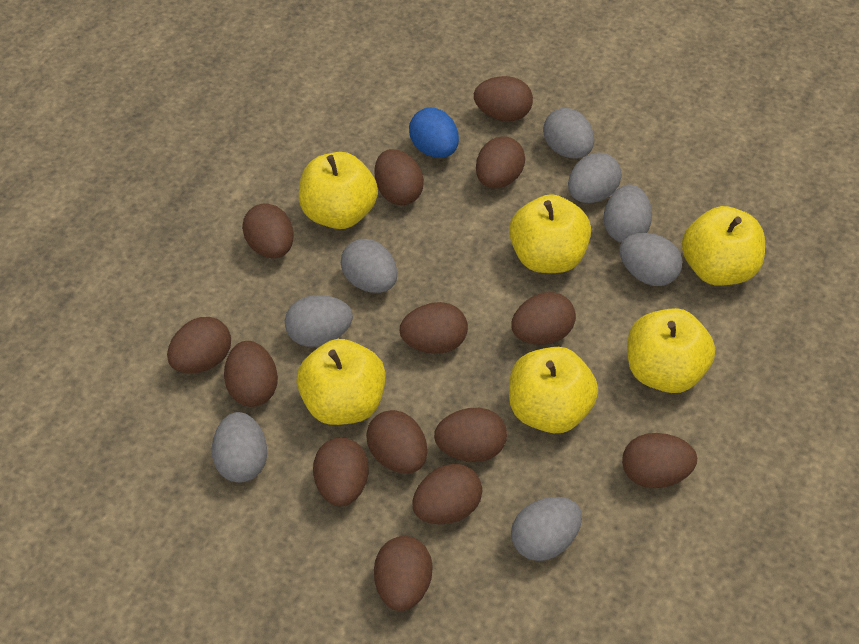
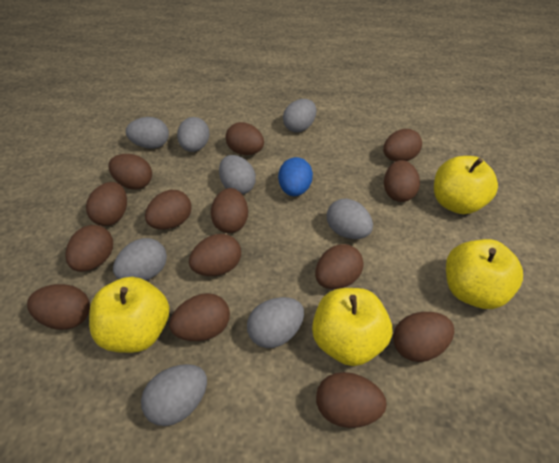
yellow apple: 6 -> 4

